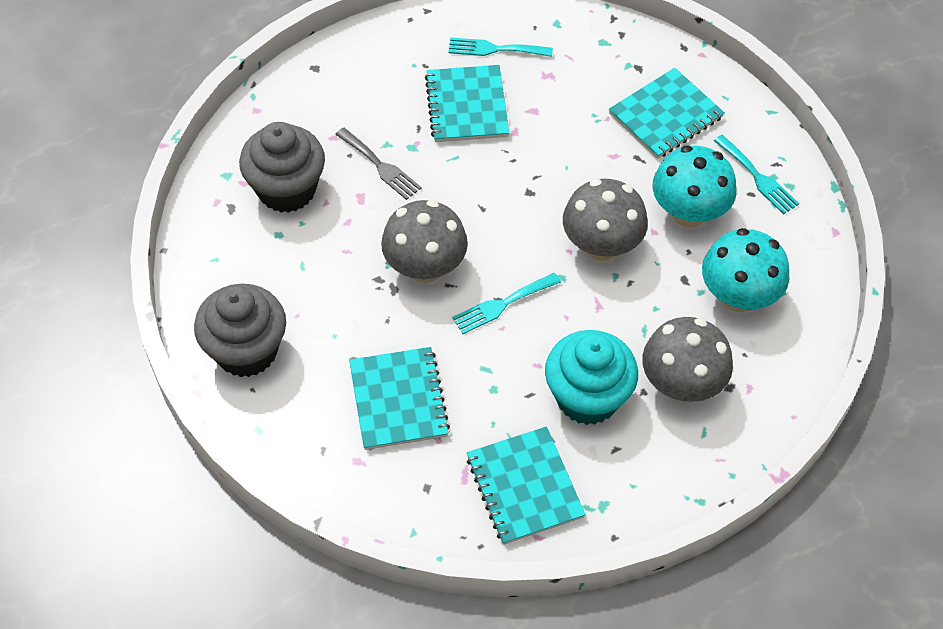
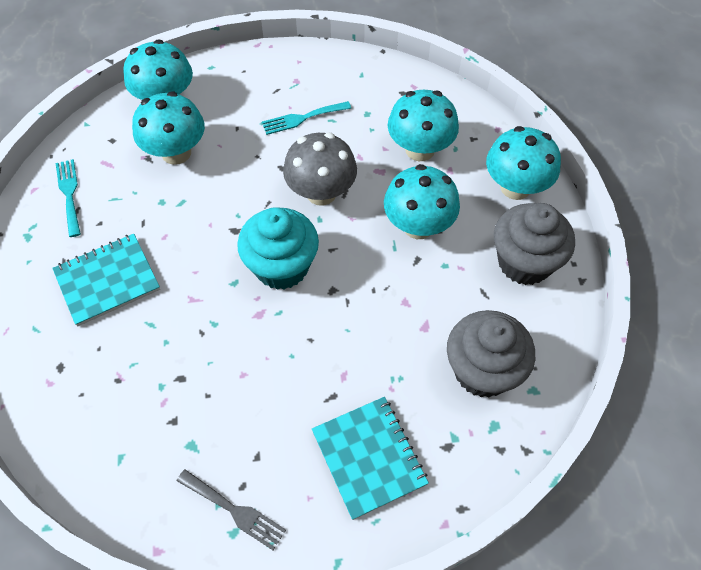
grey mushroom: 3 -> 1
turquoise fork: 3 -> 2
turquoise mushroom: 2 -> 5
turquoise notebook: 4 -> 2

